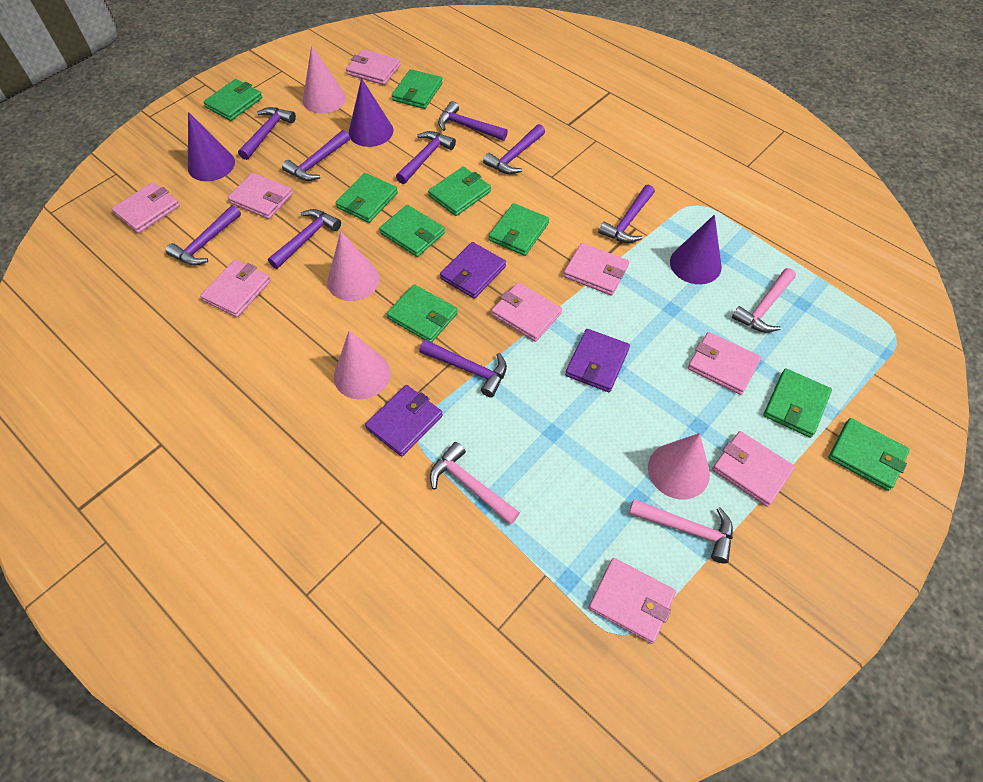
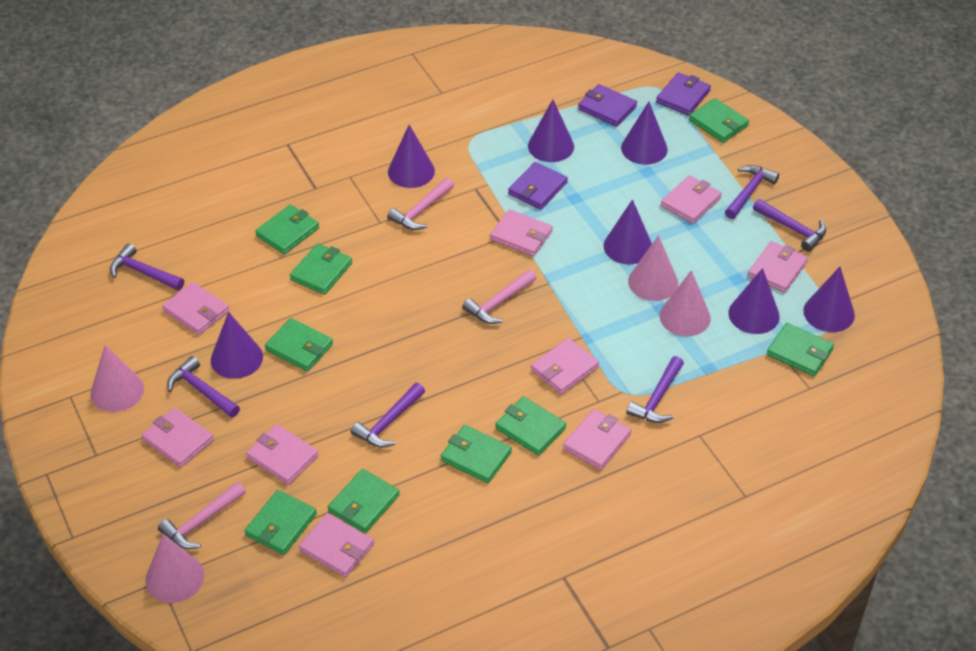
purple cone: 3 -> 7
purple hammer: 9 -> 6

